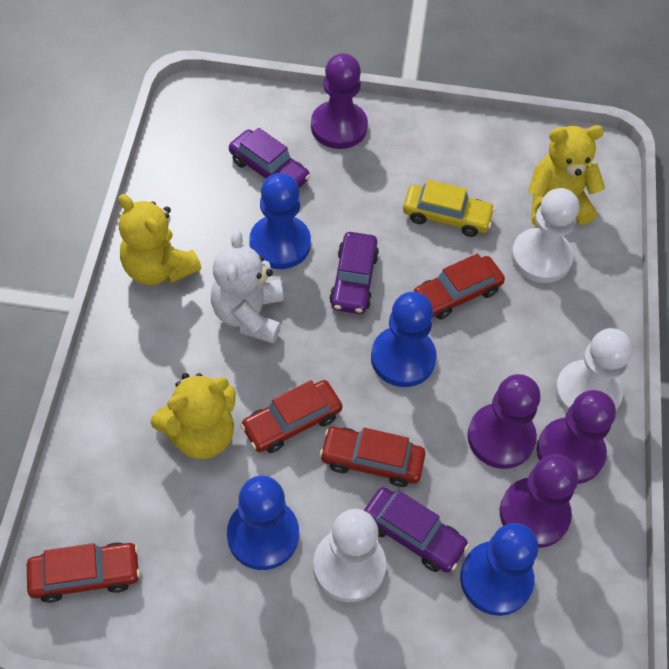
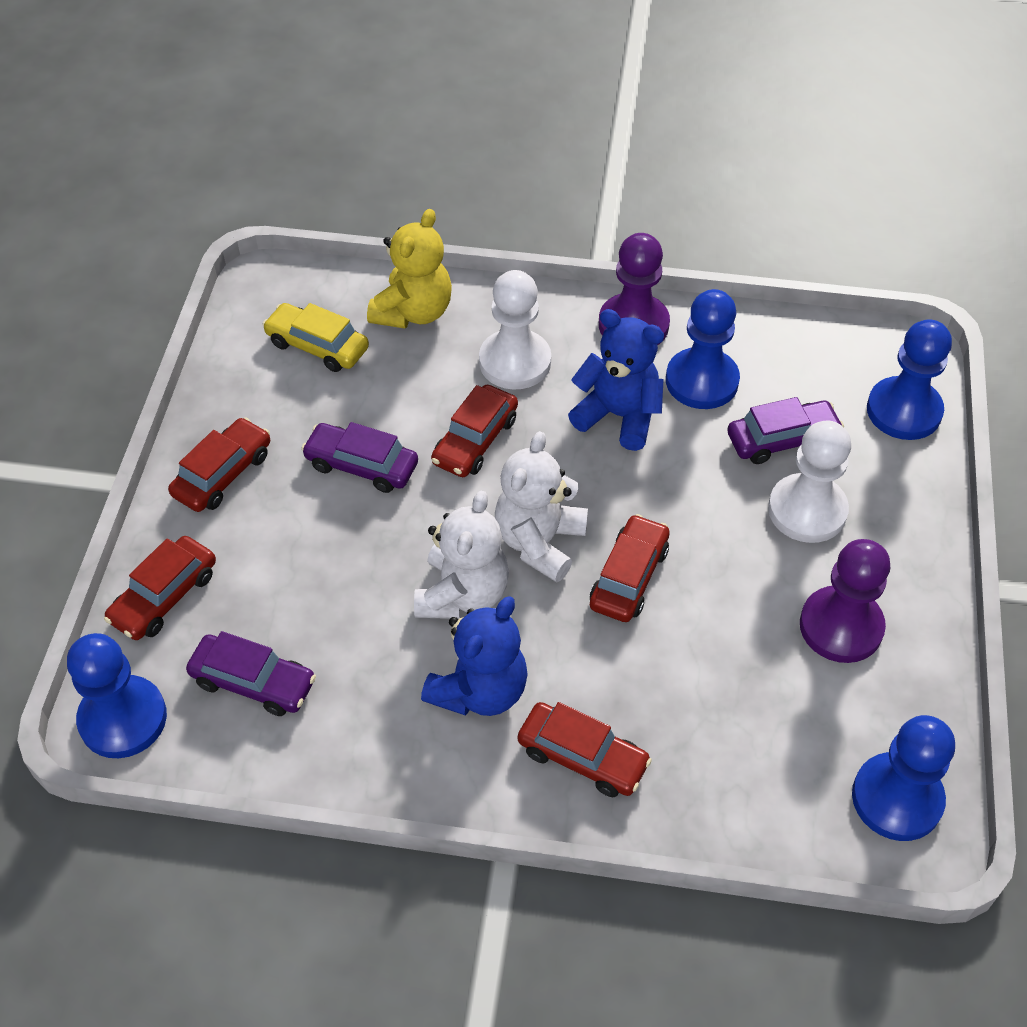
blue teddy bear: 0 -> 2
purple pawn: 4 -> 2
red car: 4 -> 5
white pawn: 3 -> 2
white teddy bear: 1 -> 2
yellow teddy bear: 3 -> 1

